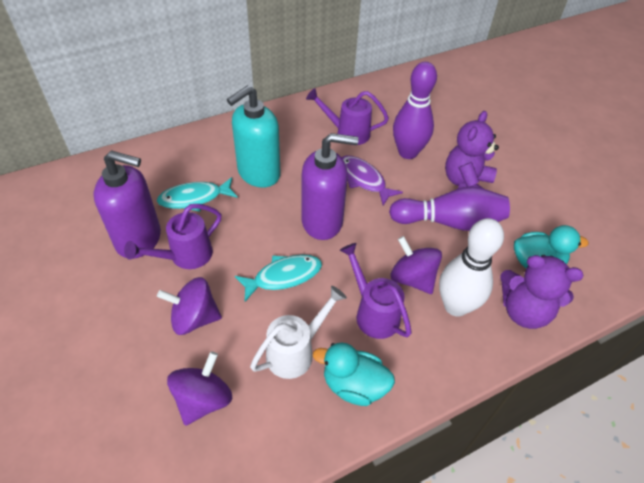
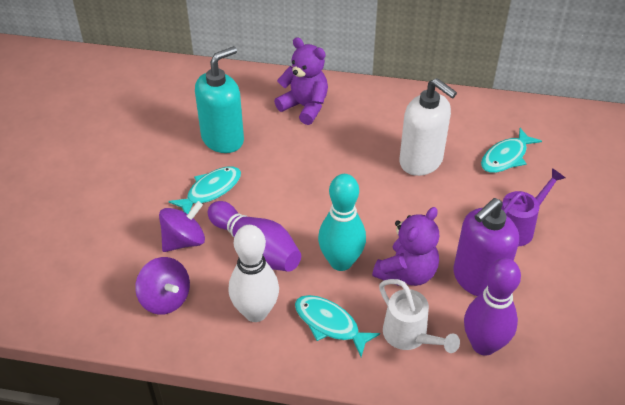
purple fish: 1 -> 0
purple soap dispenser: 2 -> 1
purple spinning top: 3 -> 2
purple watering can: 3 -> 1
turquoise bowling pin: 0 -> 1
turquoise duck: 2 -> 0
turquoise fish: 2 -> 3
white soap dispenser: 0 -> 1

